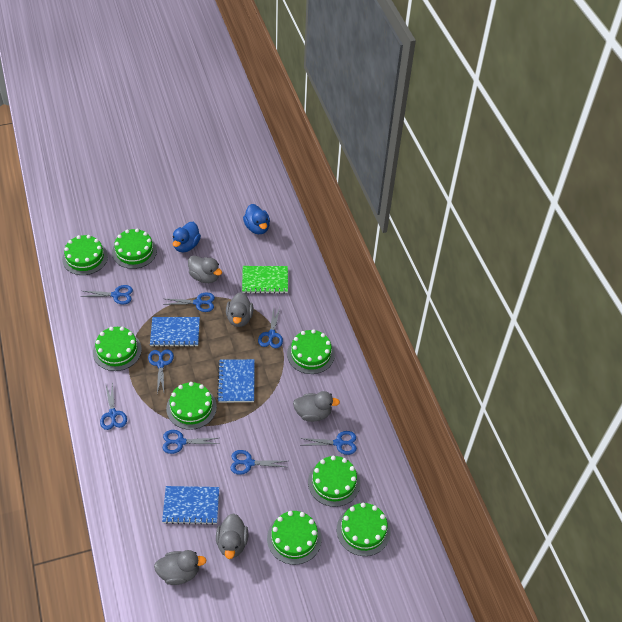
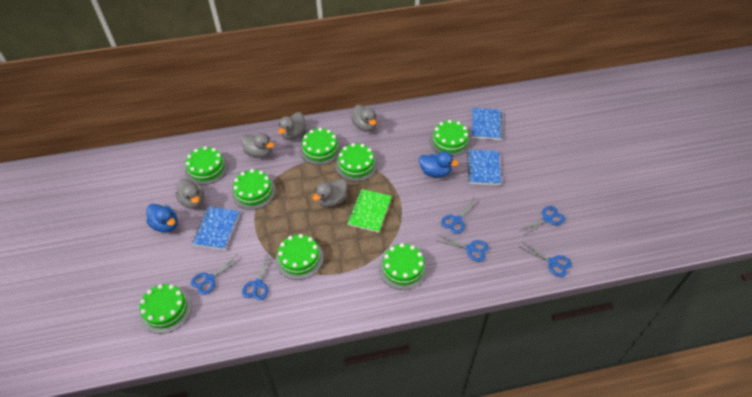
blue scissors: 8 -> 6

